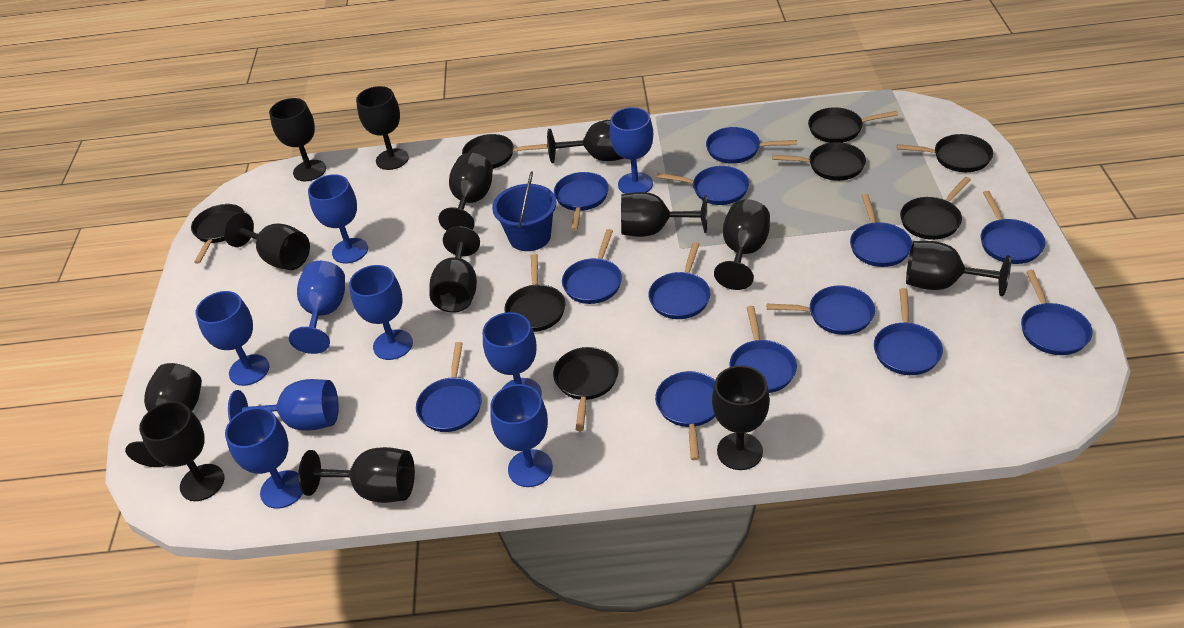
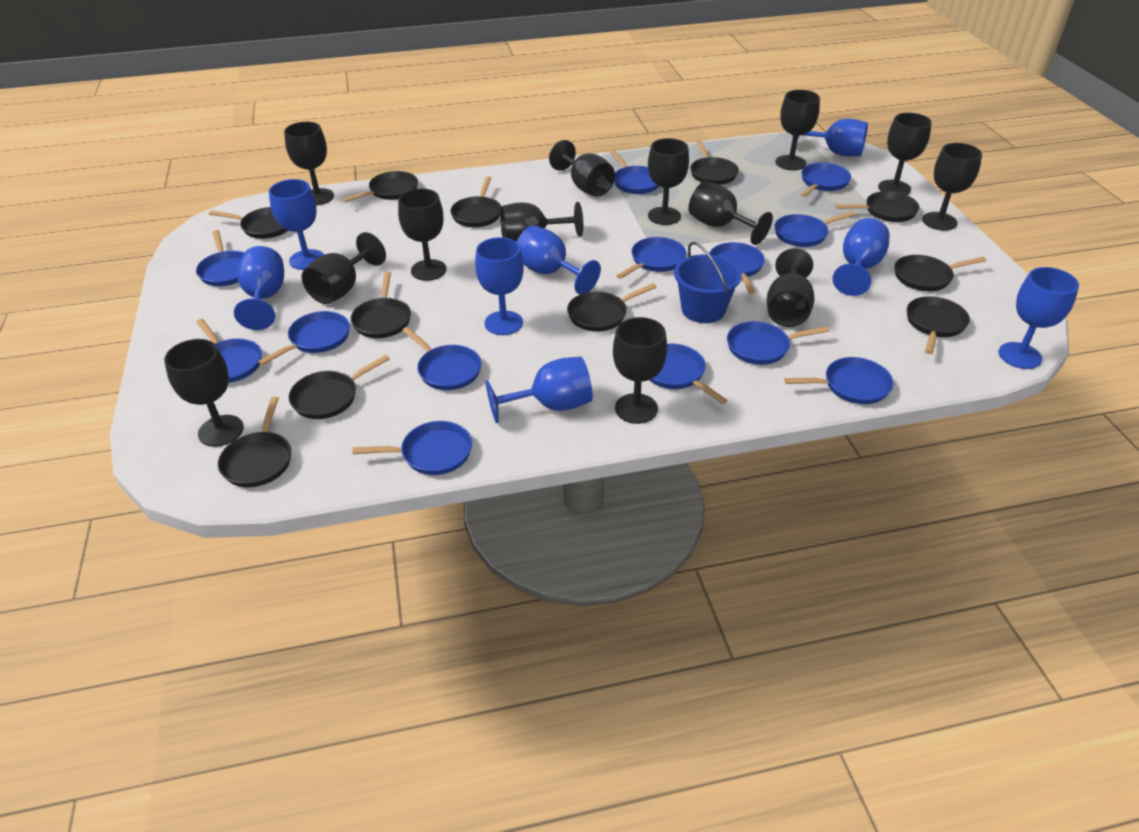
black pan: 8 -> 11
blue goblet: 9 -> 8

